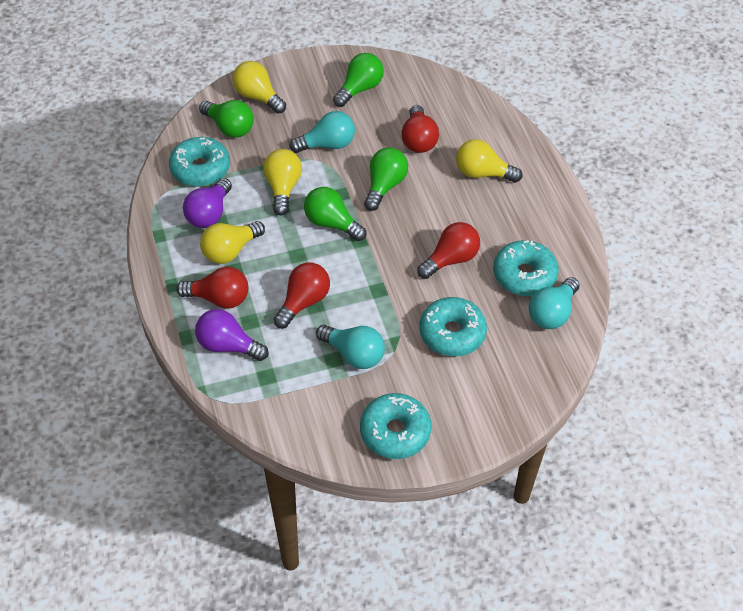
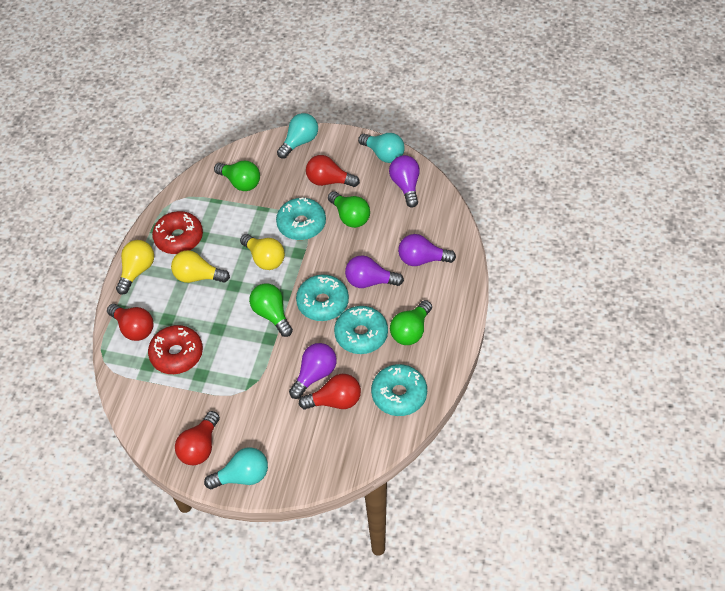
purple light bulb: 2 -> 4
red donut: 0 -> 2
yellow light bulb: 4 -> 3

